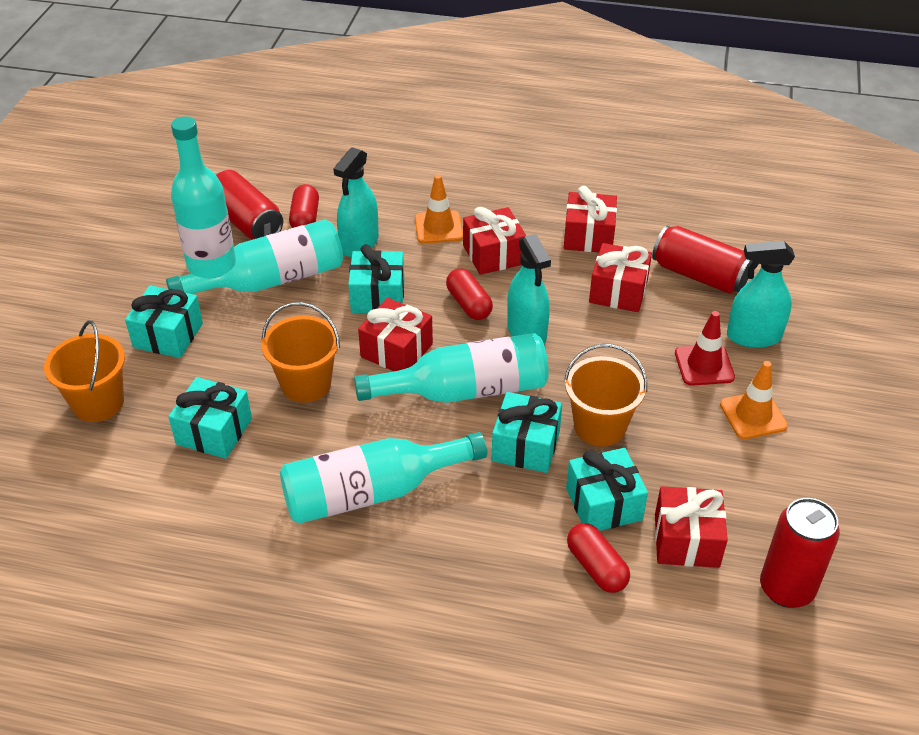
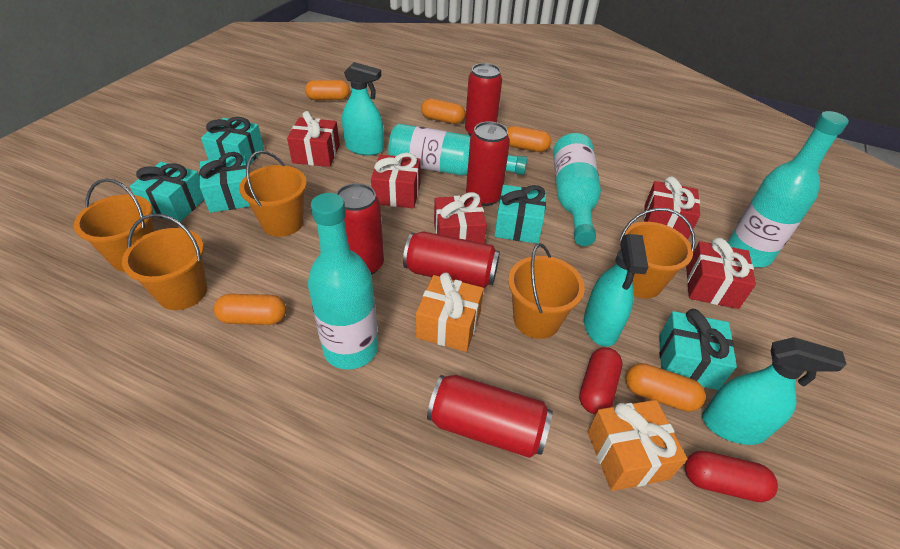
orange bucket: 3 -> 5
orange capsule: 0 -> 5
orange gift: 0 -> 2
orange traffic cone: 2 -> 0
red can: 3 -> 5
red capsule: 3 -> 2
red traffic cone: 1 -> 0

